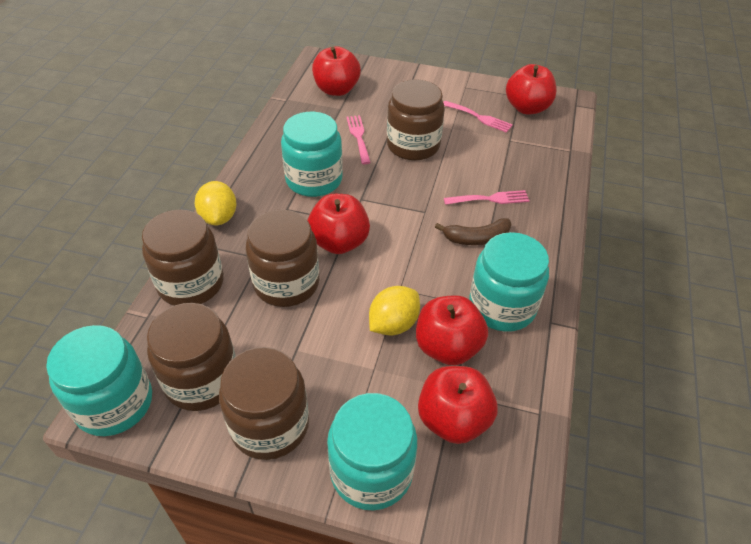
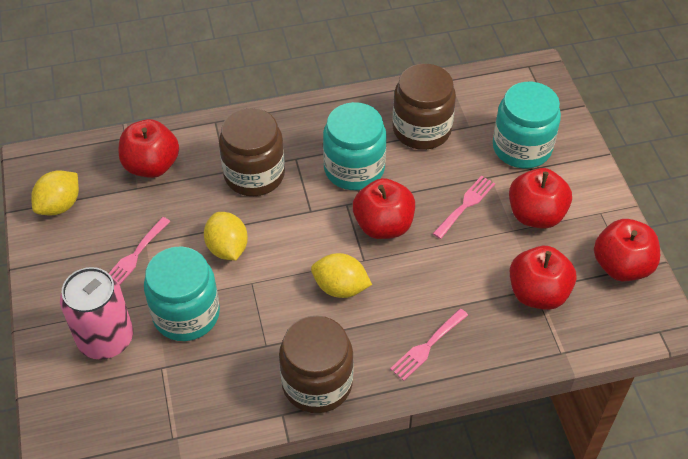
brown banana: 1 -> 0
brown jar: 5 -> 3
pink can: 0 -> 1
turquoise jar: 4 -> 3
yellow lemon: 2 -> 3

